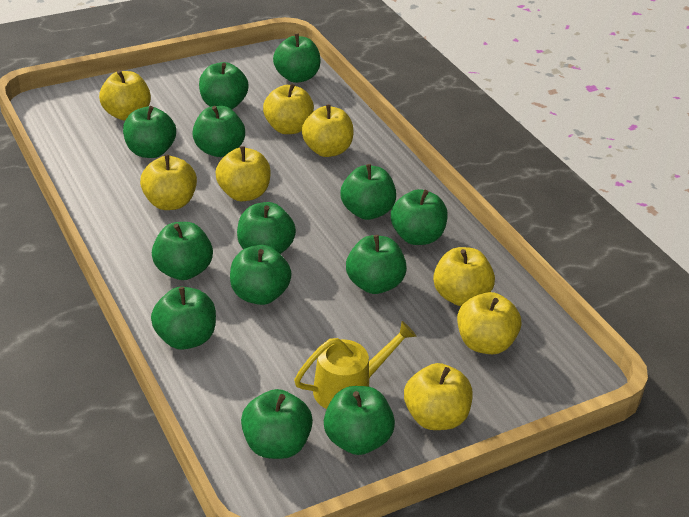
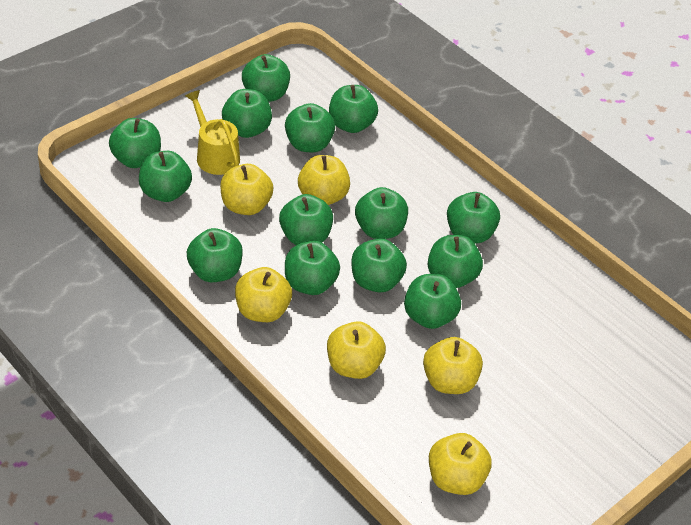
green apple: 13 -> 14
yellow apple: 8 -> 6

